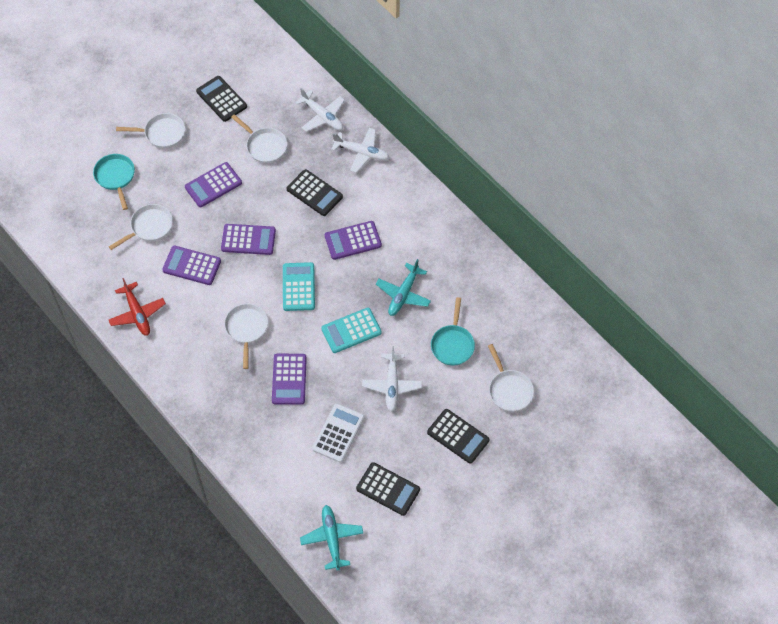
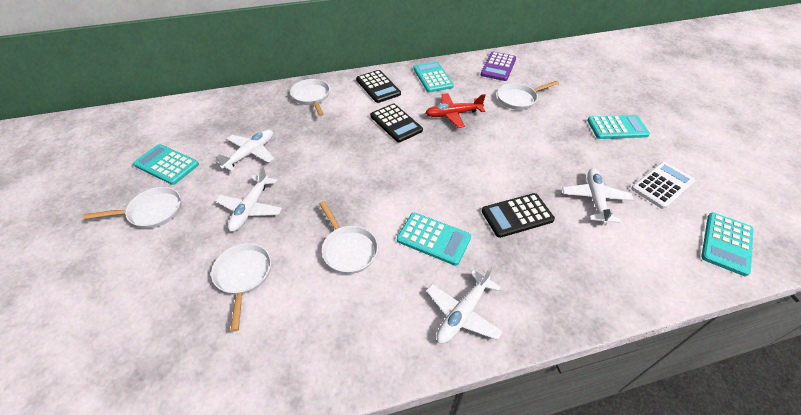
black calculator: 4 -> 3
purple calculator: 5 -> 1
turquoise calculator: 2 -> 5
turquoise pan: 2 -> 0
turquoise plane: 2 -> 0
white plane: 3 -> 4

